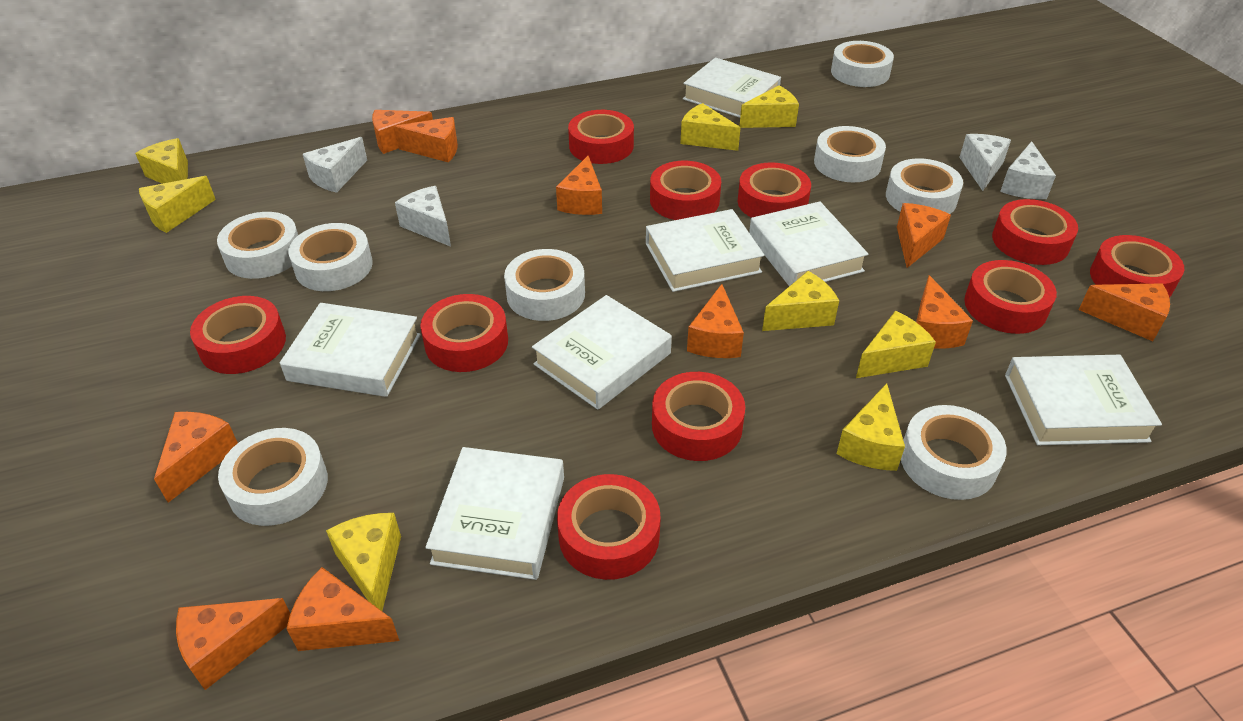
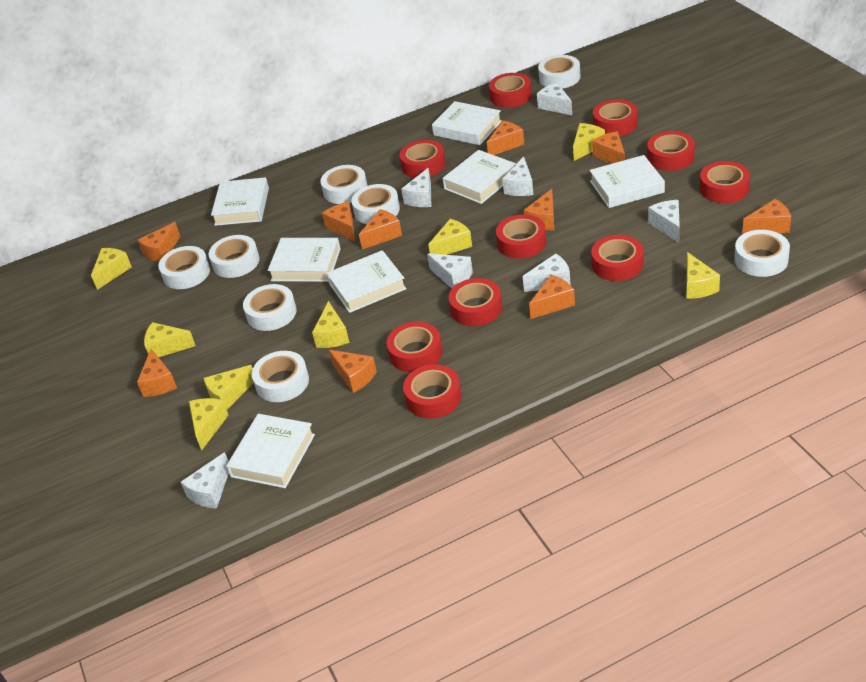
white cheese: 4 -> 7

